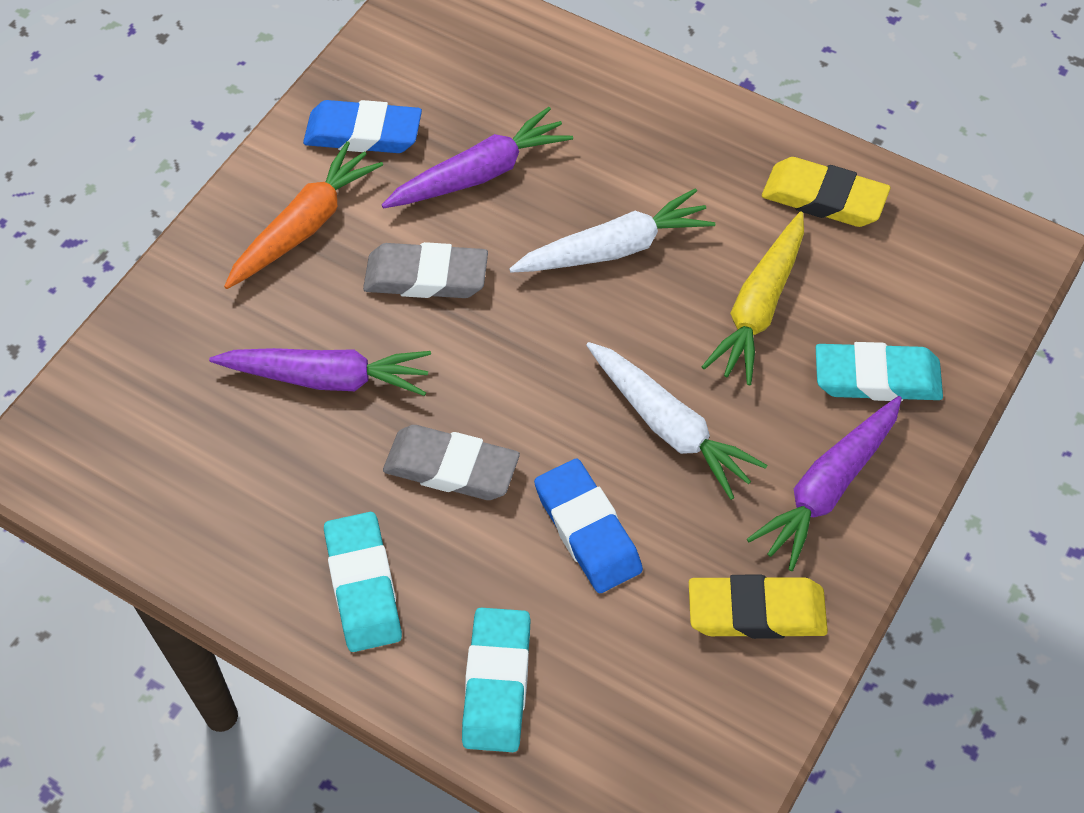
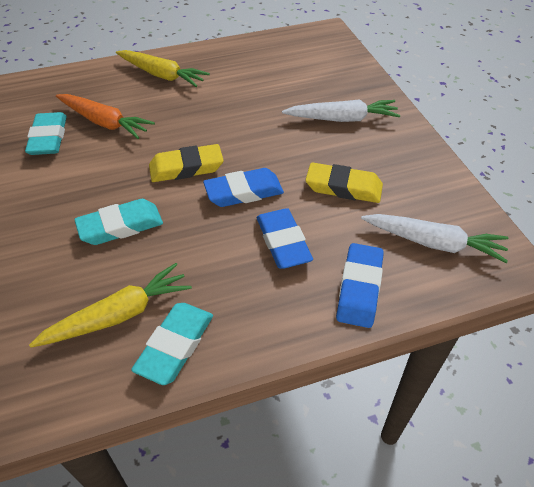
blue eraser: 2 -> 3
grey eraser: 2 -> 0
purple carrot: 3 -> 0
yellow carrot: 1 -> 2

